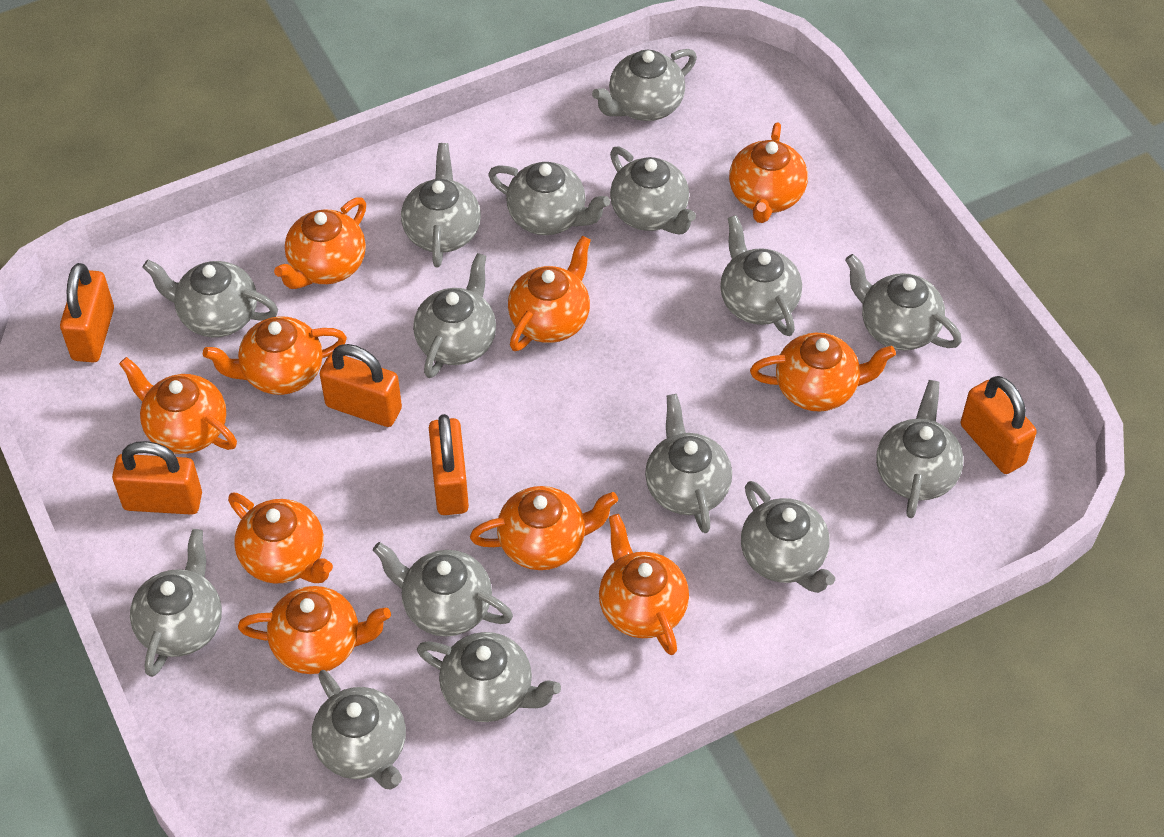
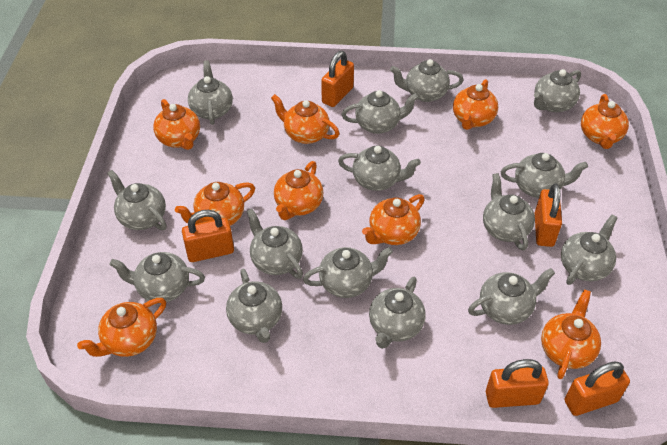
orange teapot: 10 -> 9

